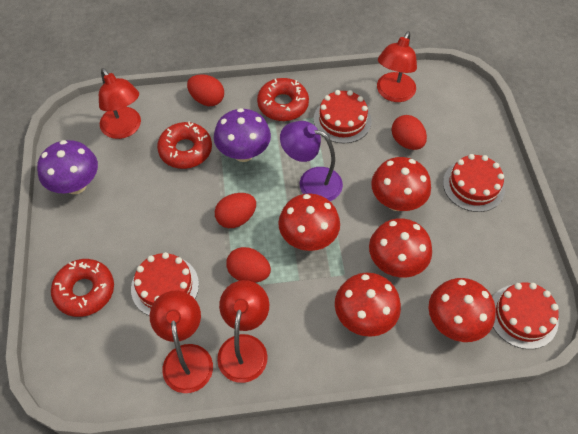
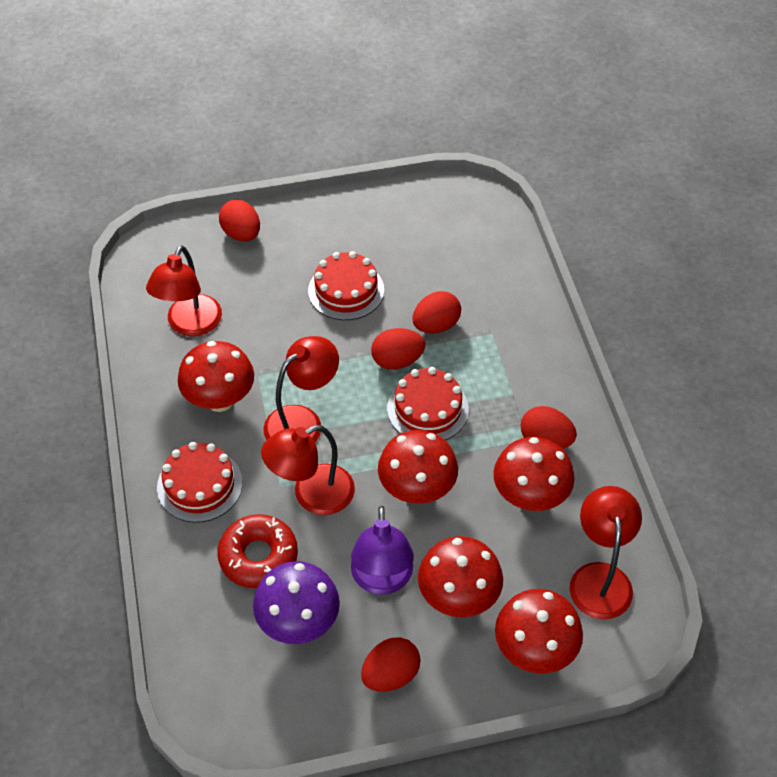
purple mushroom: 2 -> 1
red cake: 4 -> 3
red donut: 3 -> 1
red egg: 4 -> 5

